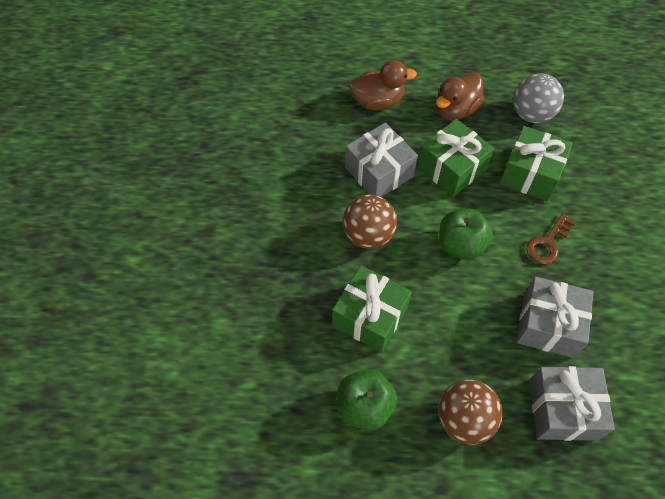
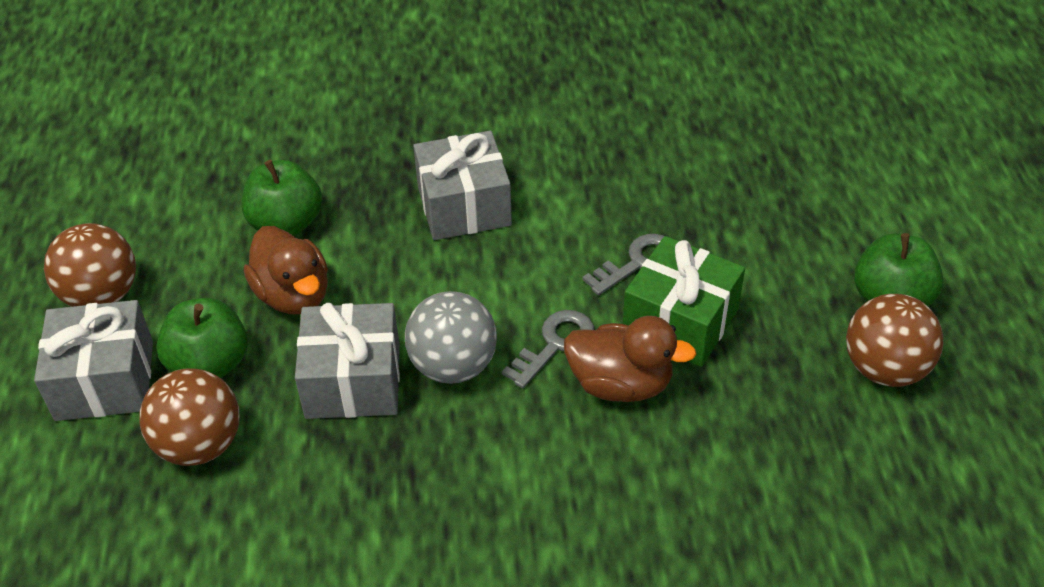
brown ball: 2 -> 3
brown key: 1 -> 0
green apple: 2 -> 3
green gift: 3 -> 1
grey key: 0 -> 2

